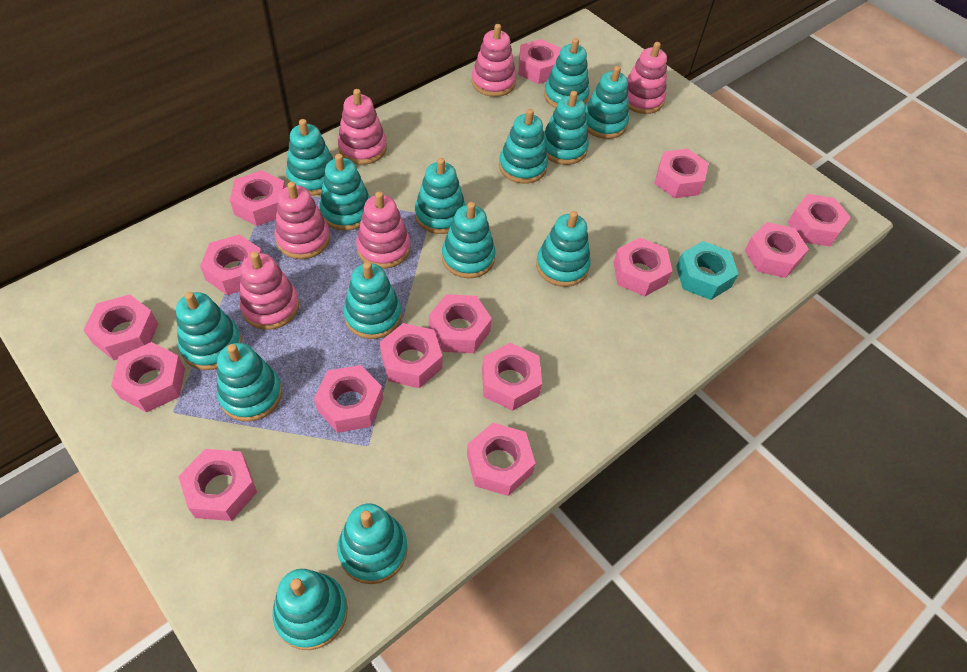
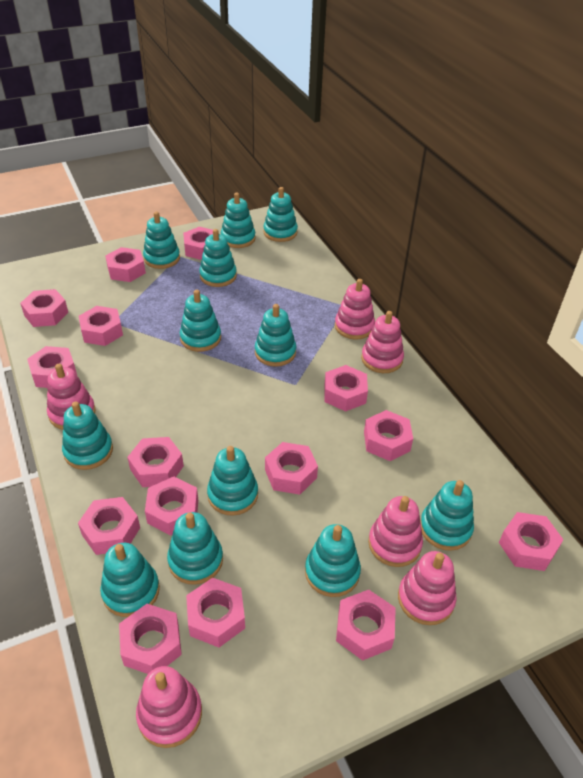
turquoise nut: 1 -> 0
turquoise stacking toy: 14 -> 12

